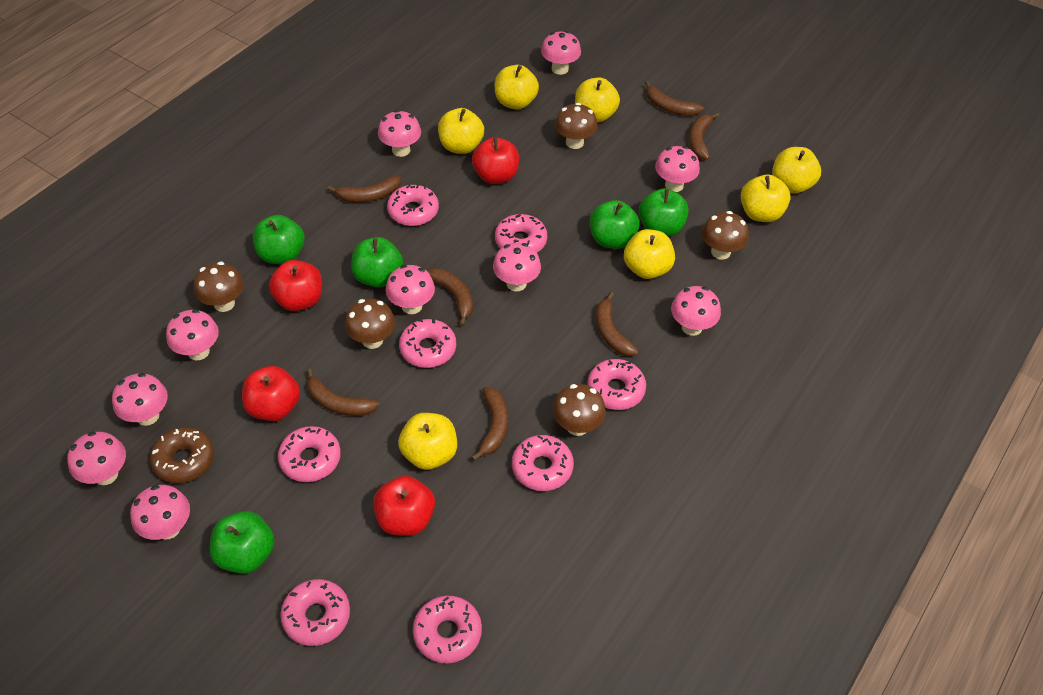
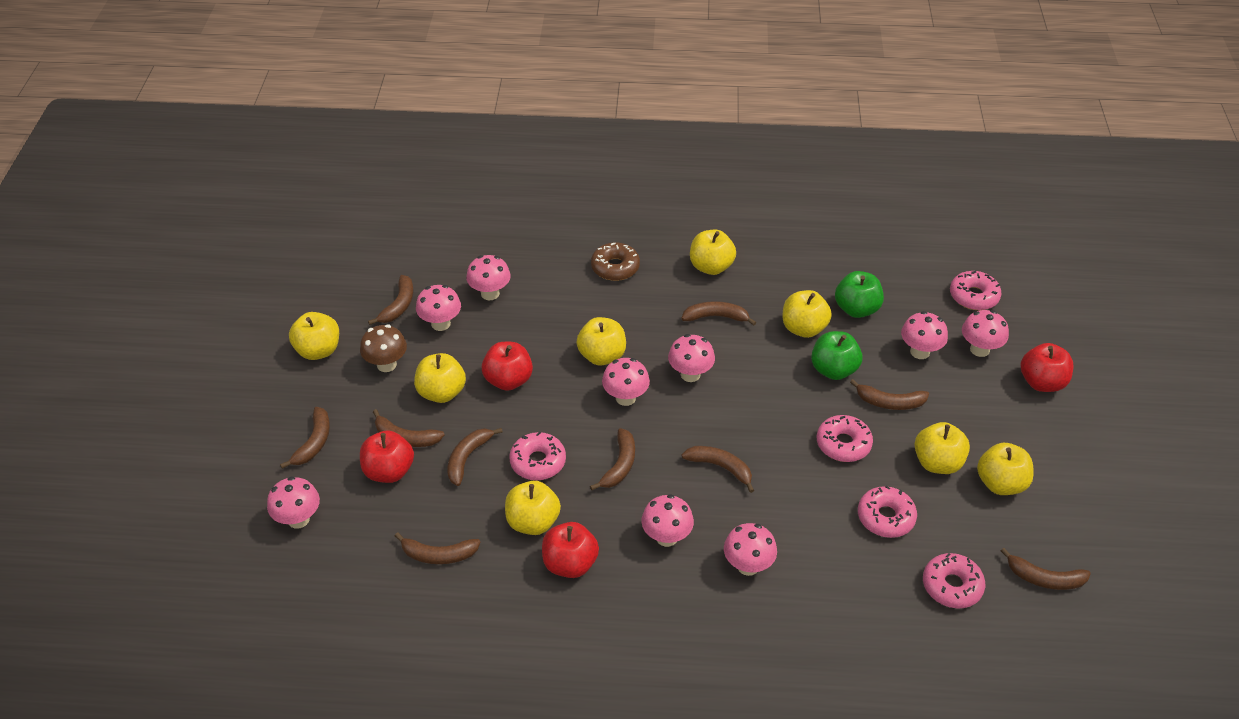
brown banana: 7 -> 10
brown mushroom: 5 -> 1
green apple: 5 -> 2
pink donut: 8 -> 5
pink mushroom: 10 -> 9
yellow apple: 7 -> 8

